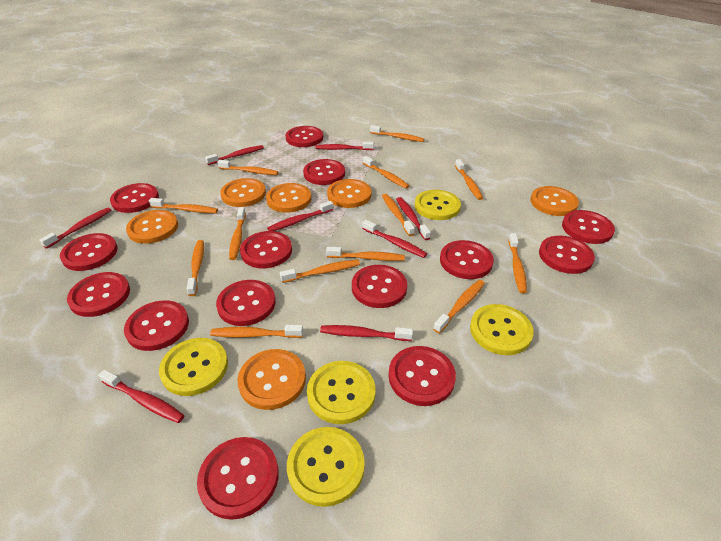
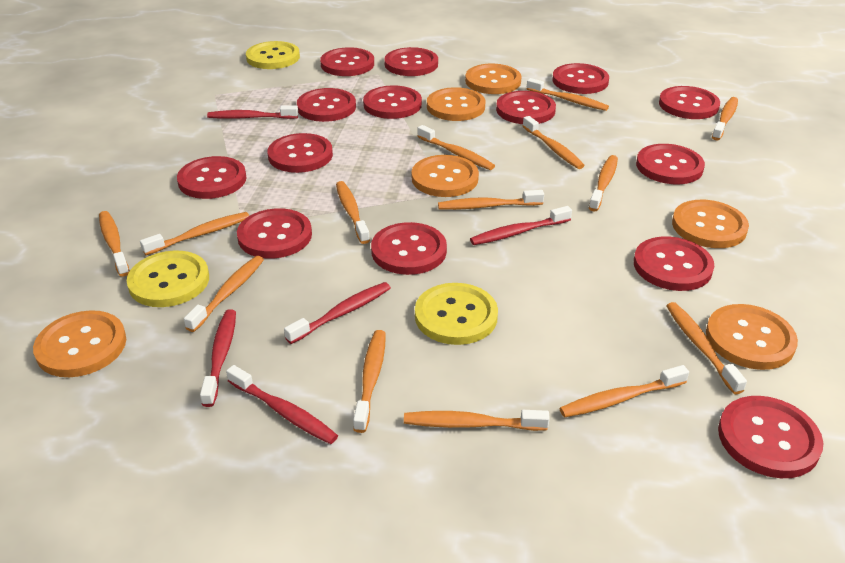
orange toothbrush: 13 -> 14
red toothbrush: 8 -> 5
yellow button: 5 -> 3

